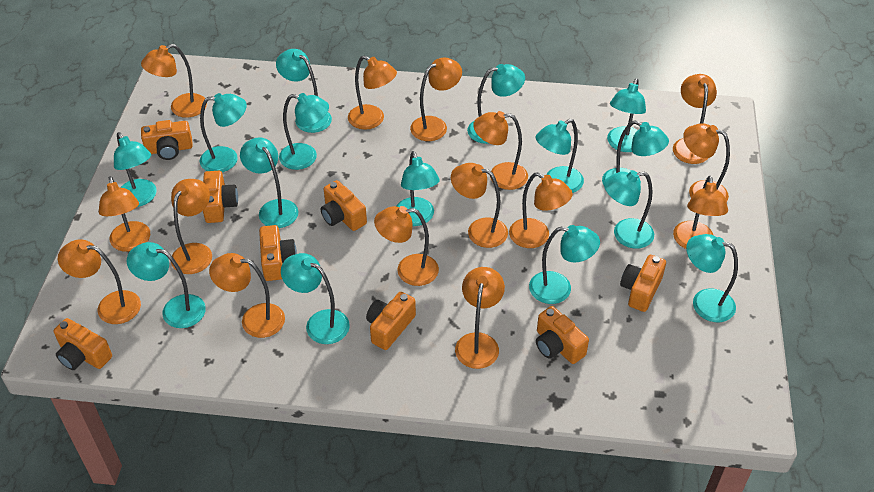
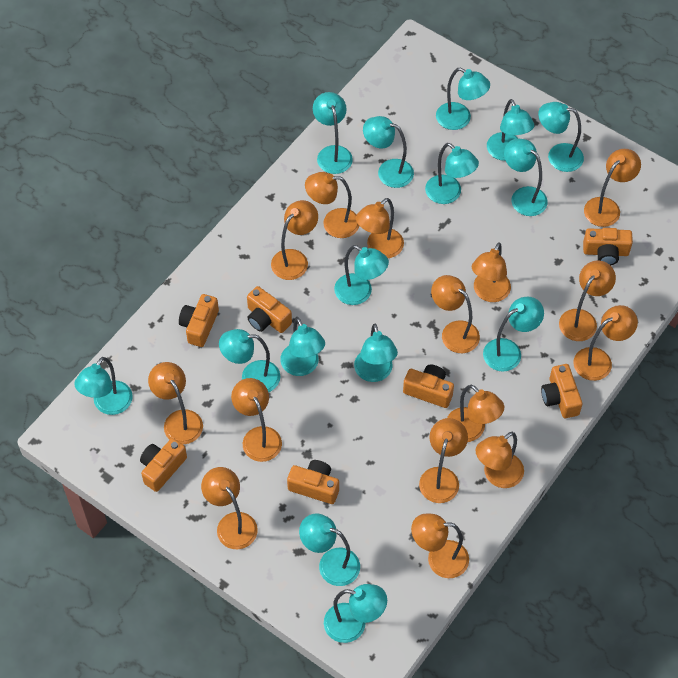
orange camera: 8 -> 7

